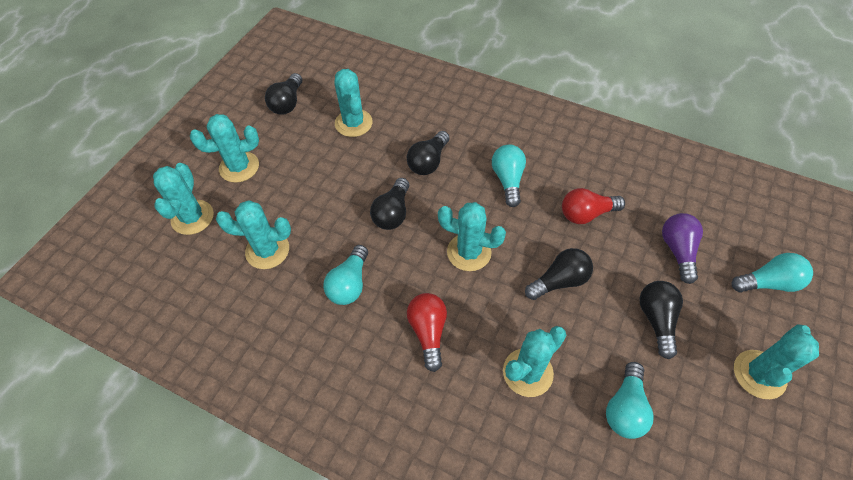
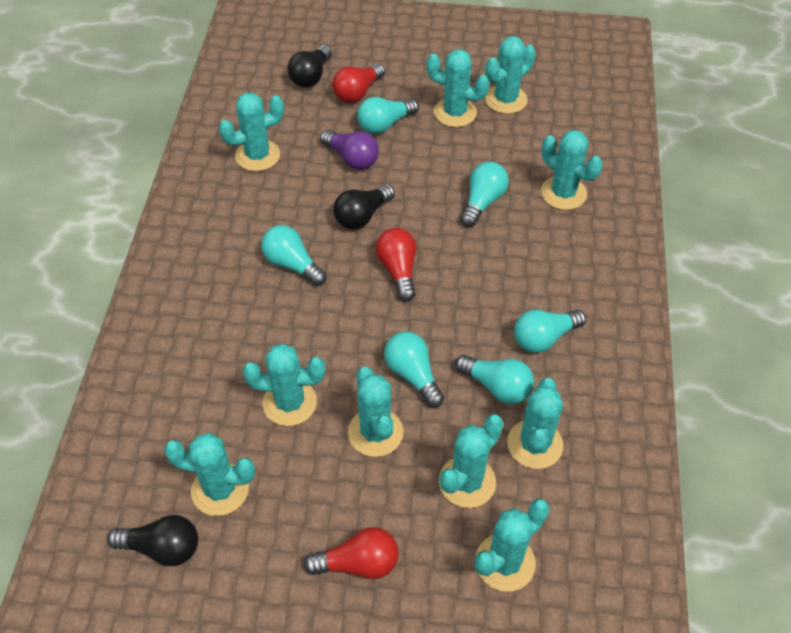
black light bulb: 5 -> 3
red light bulb: 2 -> 3
turquoise cactus: 7 -> 10
turquoise light bulb: 4 -> 6

